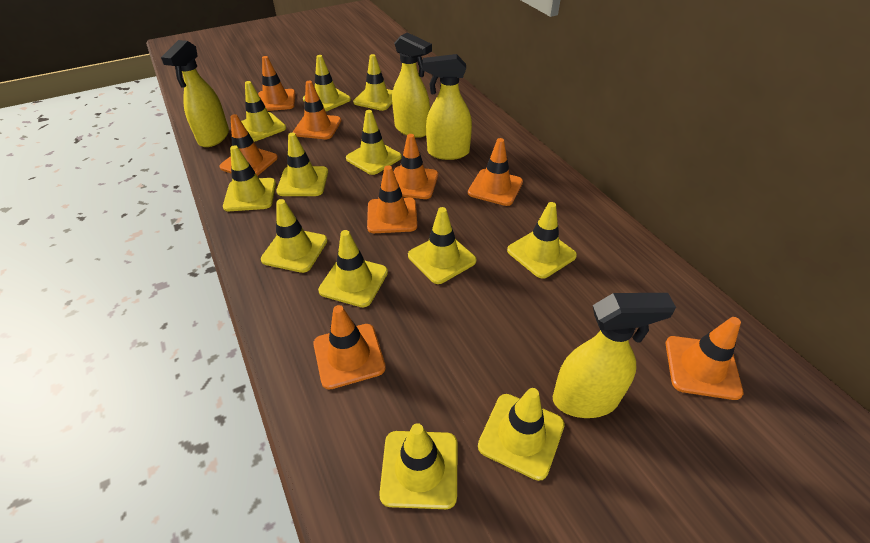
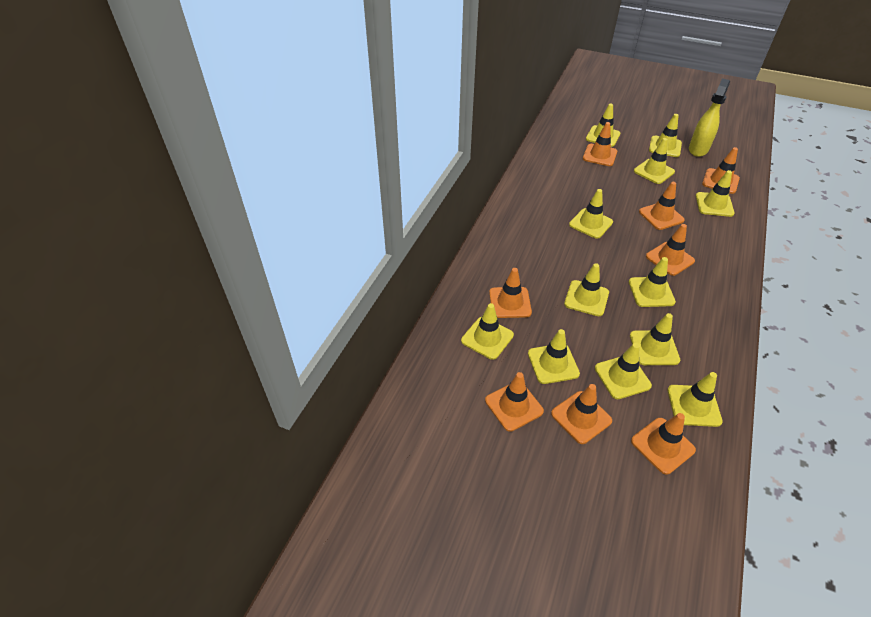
yellow spray bottle: 4 -> 1

